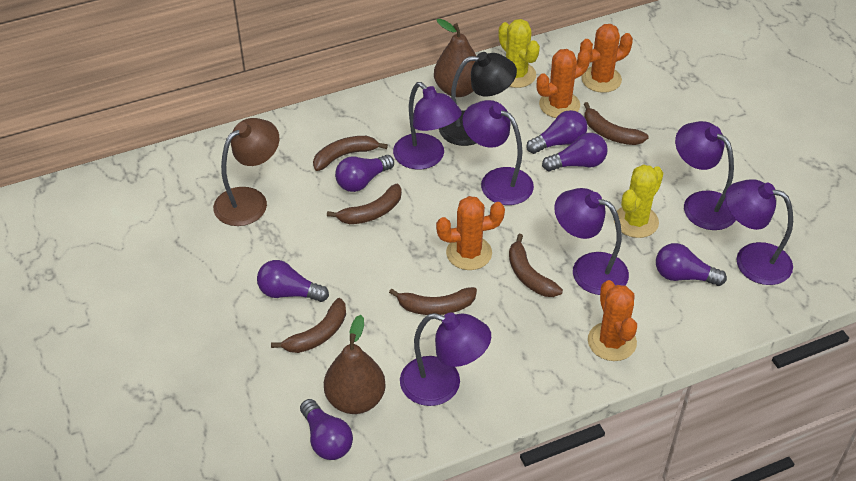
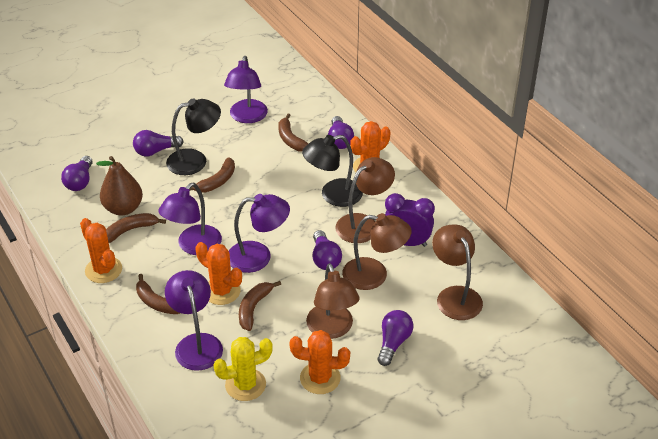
black lamp: 1 -> 2
brown banana: 6 -> 5
brown lamp: 1 -> 4
brown pear: 2 -> 1
purple clock: 0 -> 1
purple lamp: 6 -> 4
purple light bulb: 6 -> 5
yellow cactus: 2 -> 1

